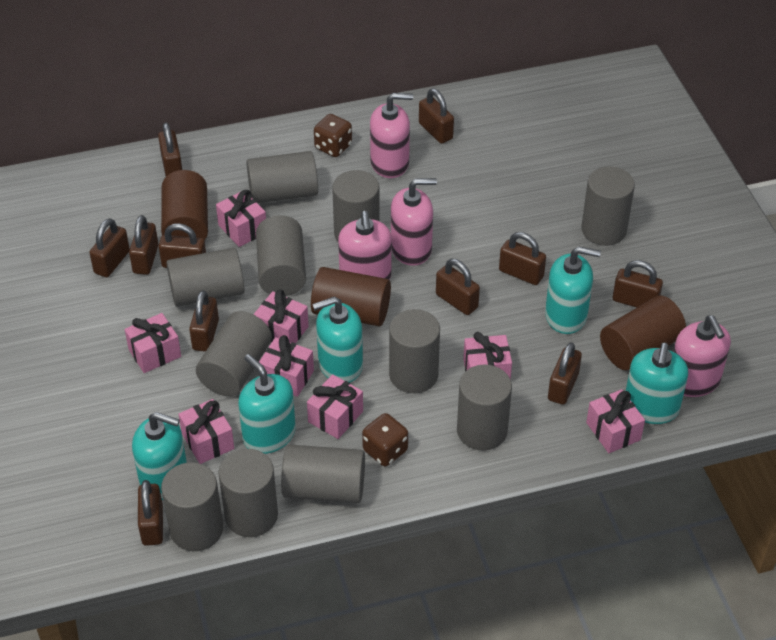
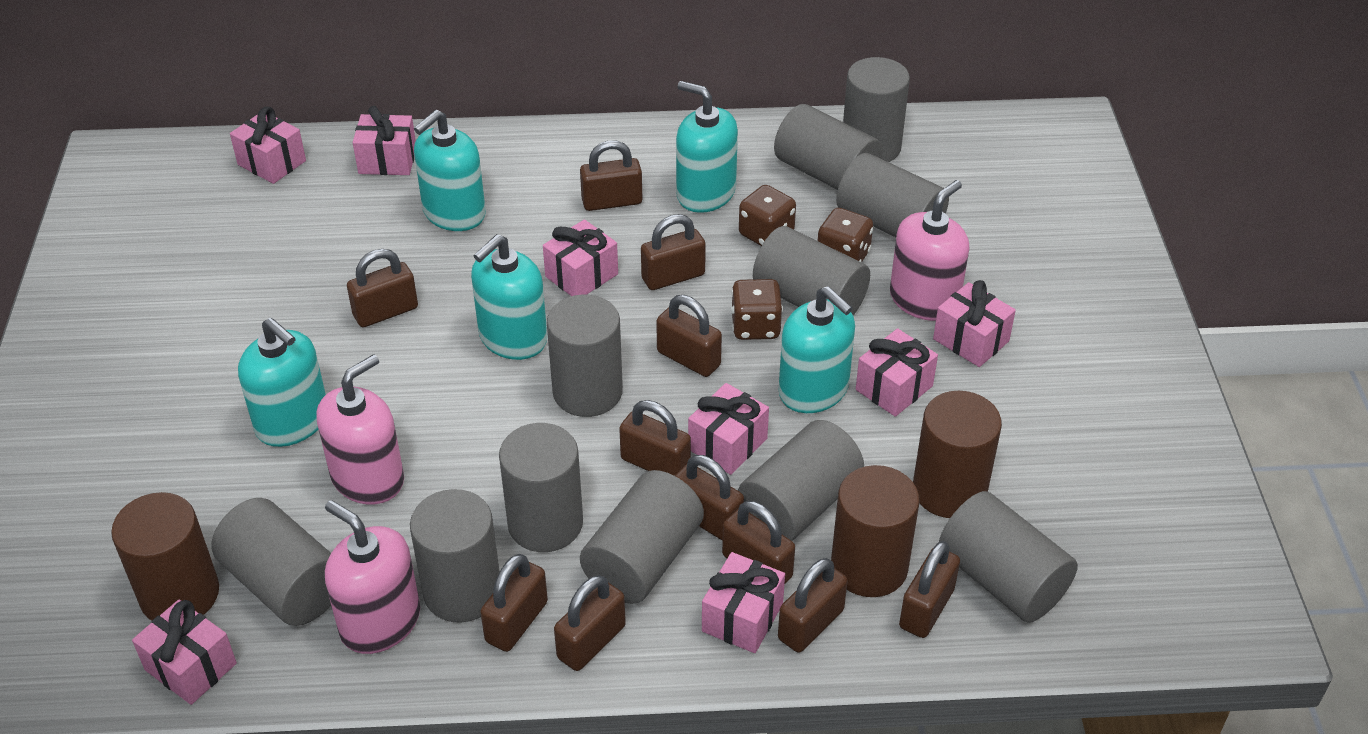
brown dice: 2 -> 3
pink soap dispenser: 4 -> 3

